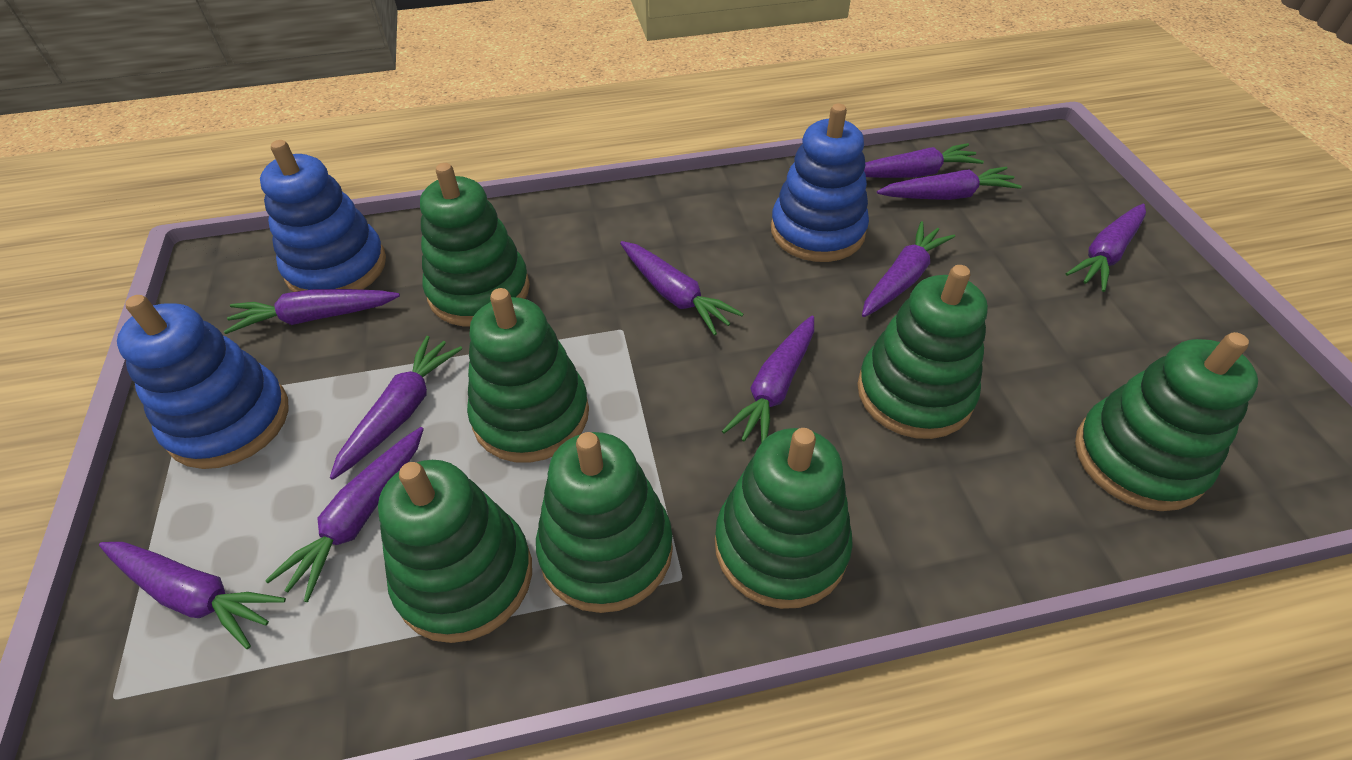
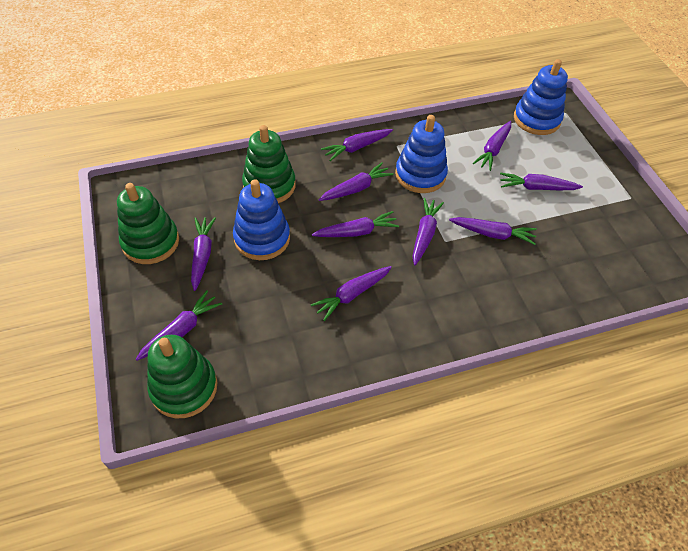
green stacking toy: 7 -> 3

